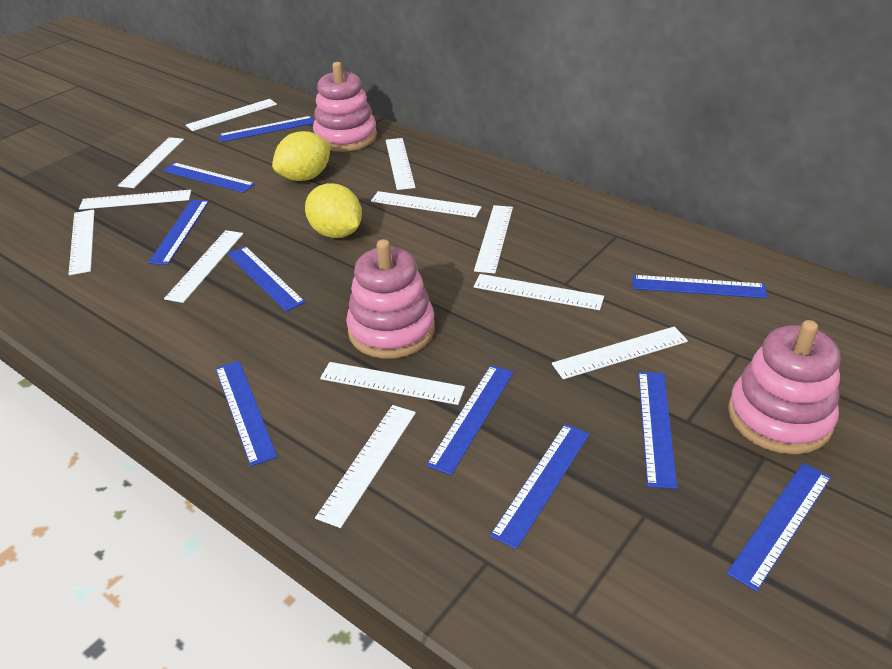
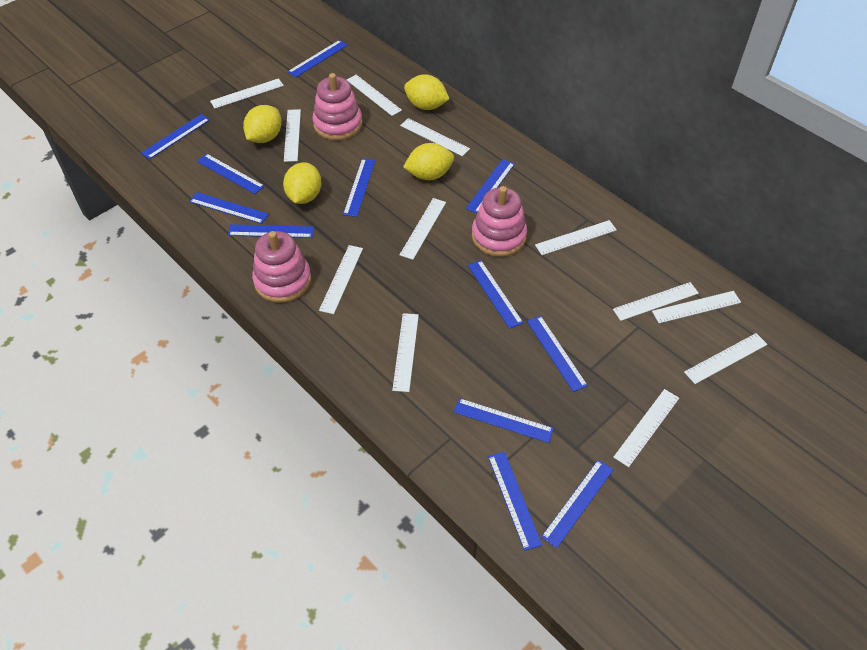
blue ruler: 10 -> 12
yellow lemon: 2 -> 4

